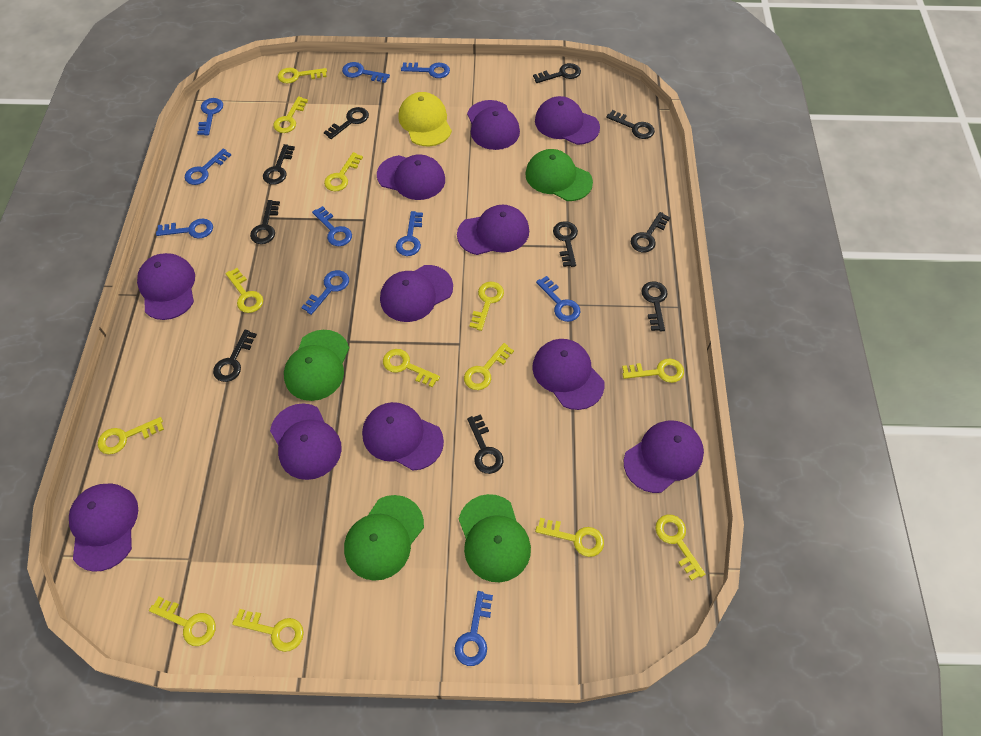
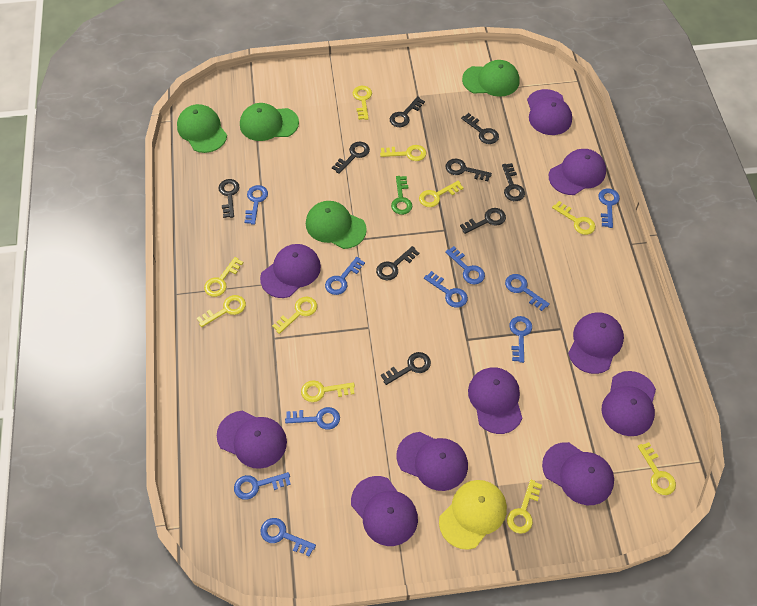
black key: 10 -> 9
green key: 0 -> 1
purple cap: 11 -> 10
yellow key: 13 -> 10

